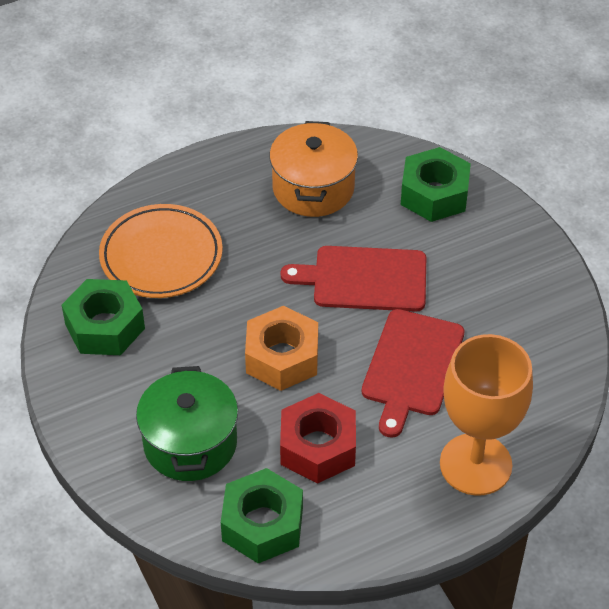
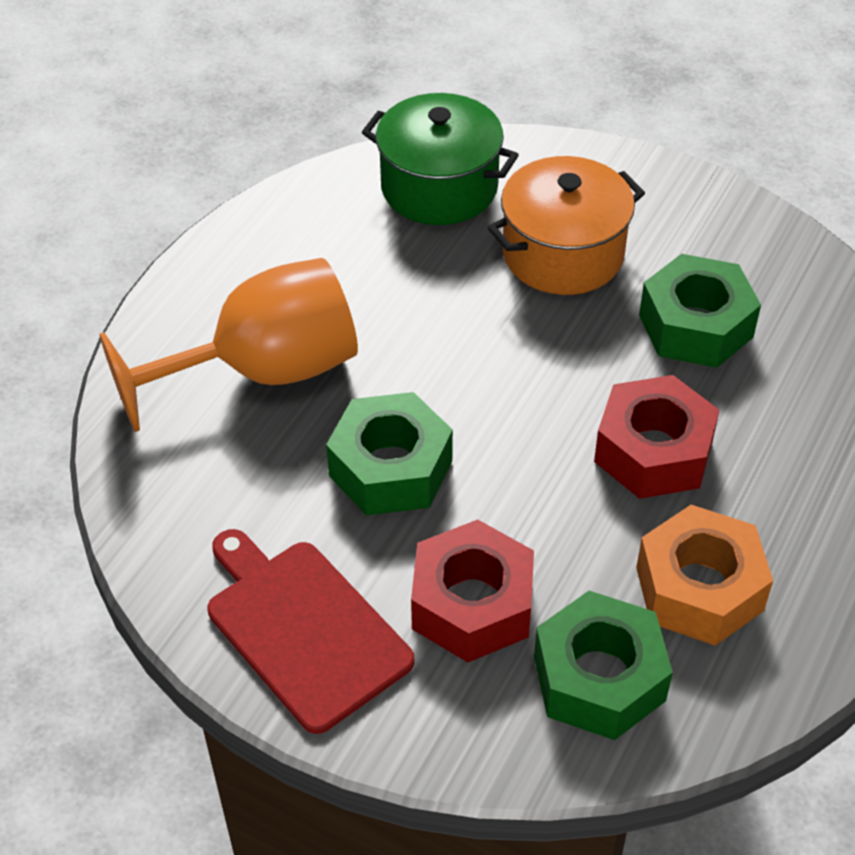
orange plate: 1 -> 0
red cutting board: 2 -> 1
red nut: 1 -> 2

